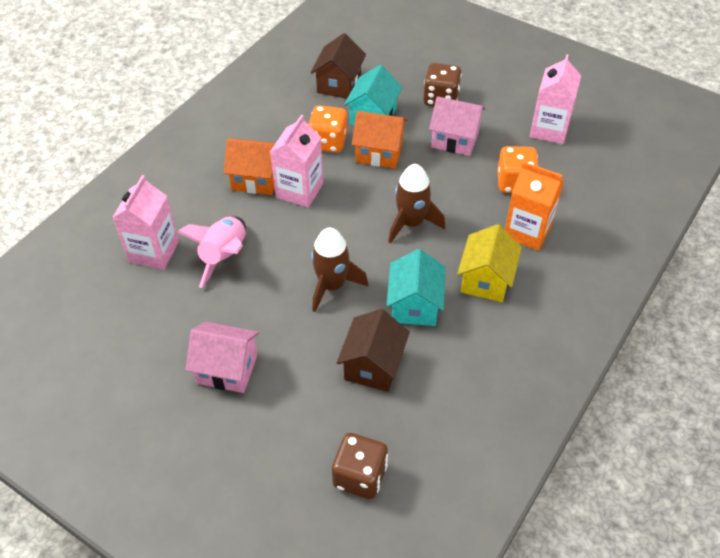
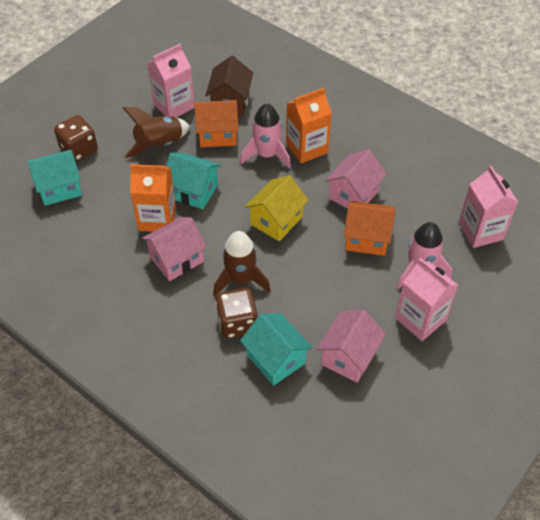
brown house: 2 -> 1
orange carton: 1 -> 2
orange dice: 2 -> 0
pink house: 2 -> 3
pink rocket: 1 -> 2
turquoise house: 2 -> 3

